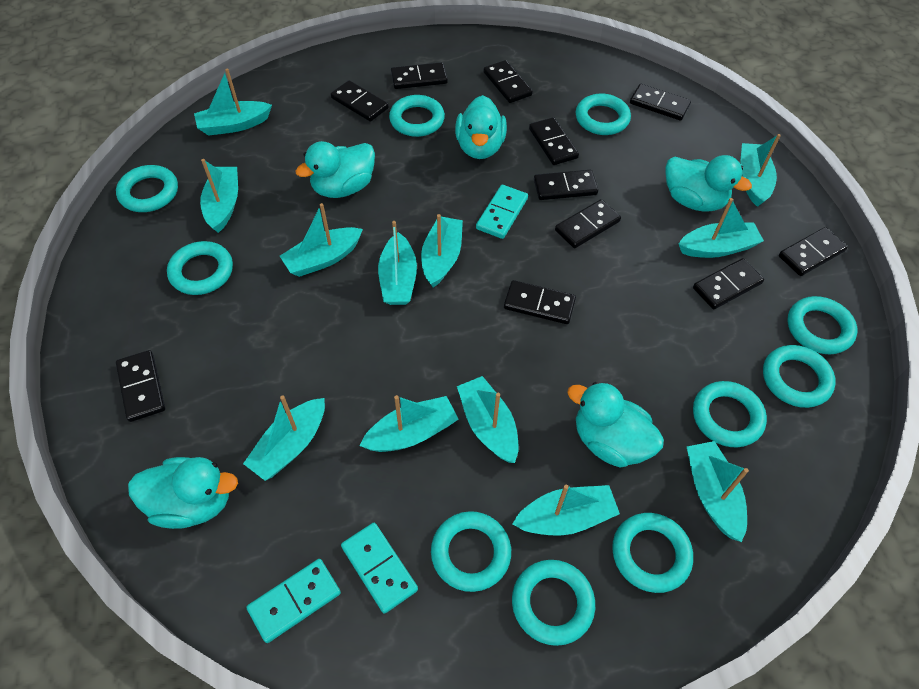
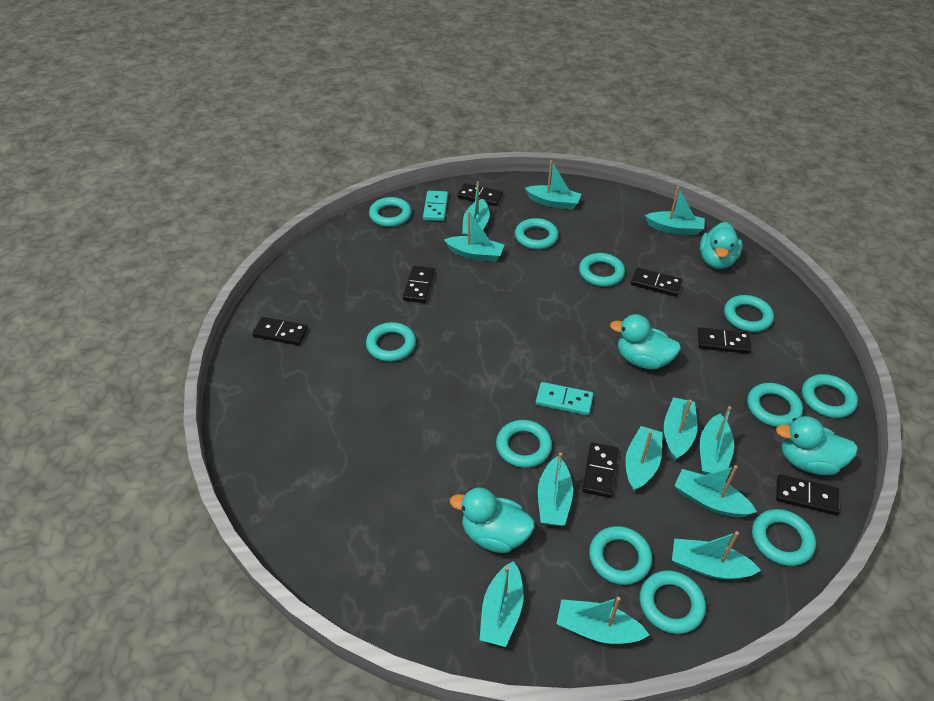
black domino: 11 -> 7
turquoise domino: 3 -> 2
turquoise duck: 5 -> 4
turquoise ring: 10 -> 11

